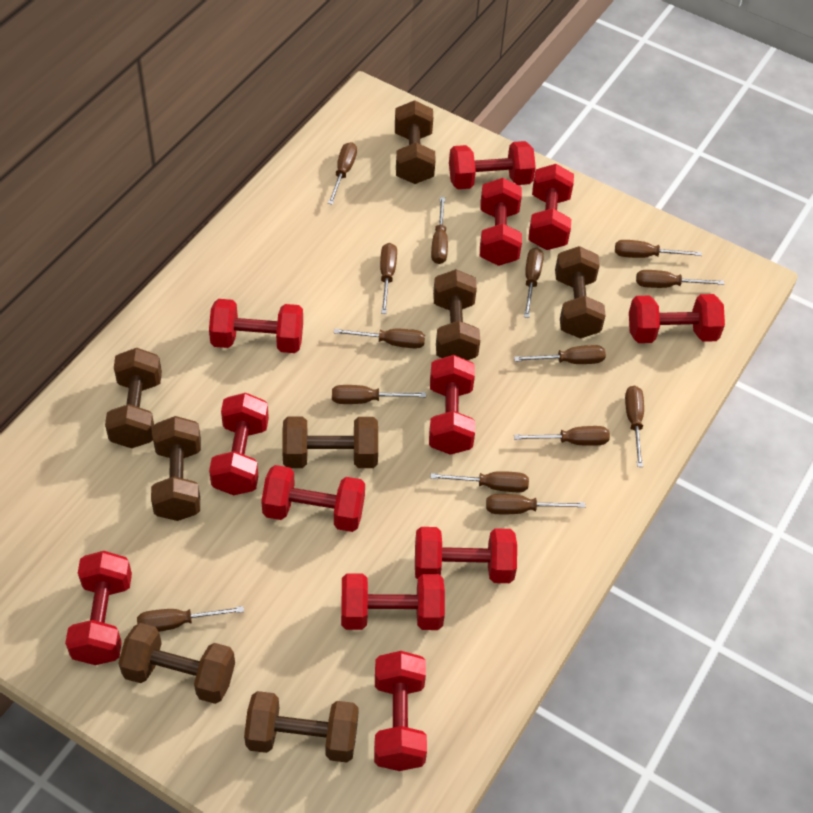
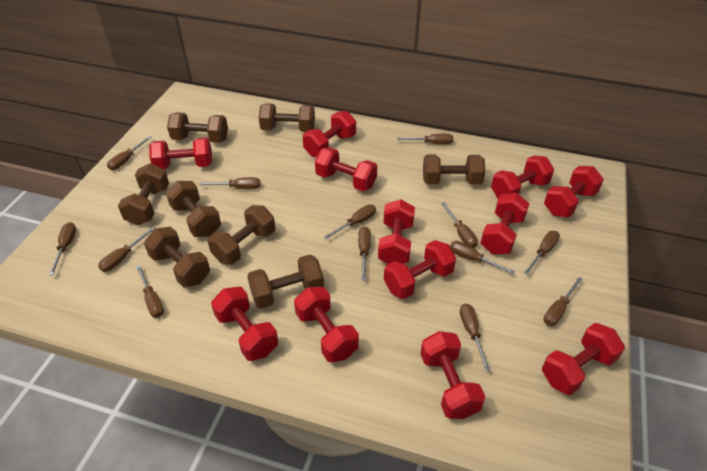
brown screwdriver: 14 -> 13

